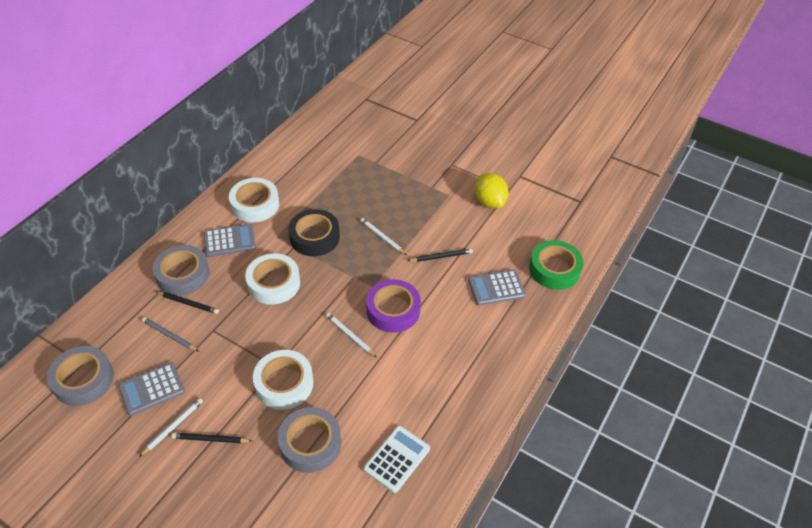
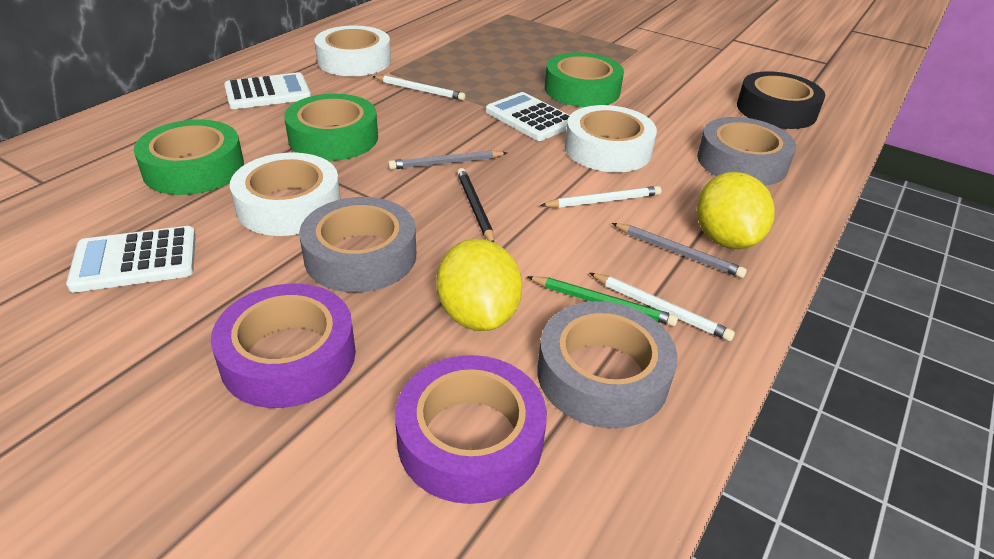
black pencil: 3 -> 1
green pencil: 0 -> 1
green tape: 1 -> 3
grey calculator: 3 -> 0
grey pencil: 1 -> 2
purple tape: 1 -> 2
white calculator: 1 -> 3
yellow lemon: 1 -> 2

